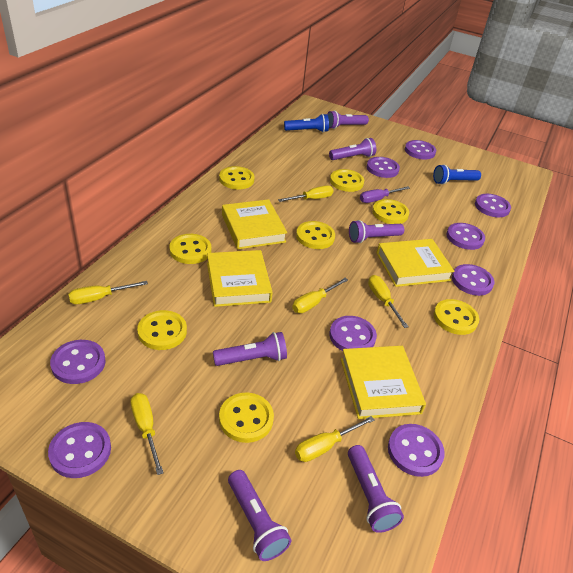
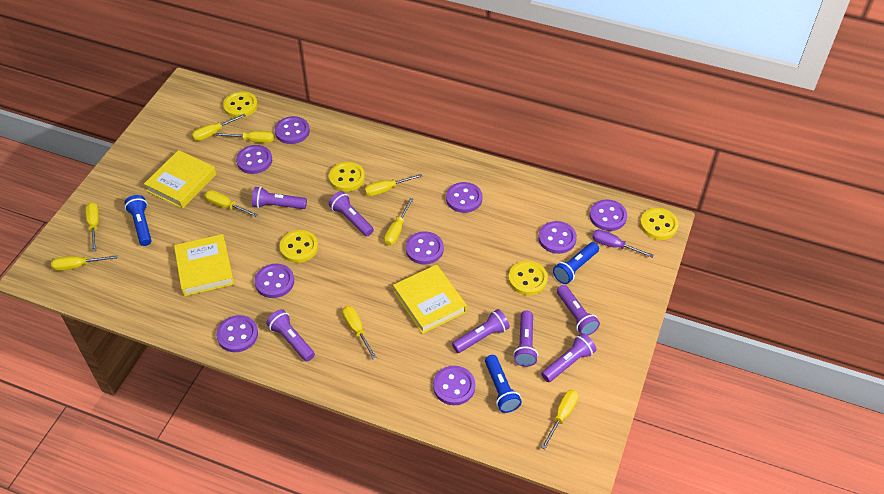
blue flashlight: 2 -> 3
purple flashlight: 6 -> 7
yellow book: 4 -> 3
yellow button: 8 -> 5
yellow screwdriver: 6 -> 9

